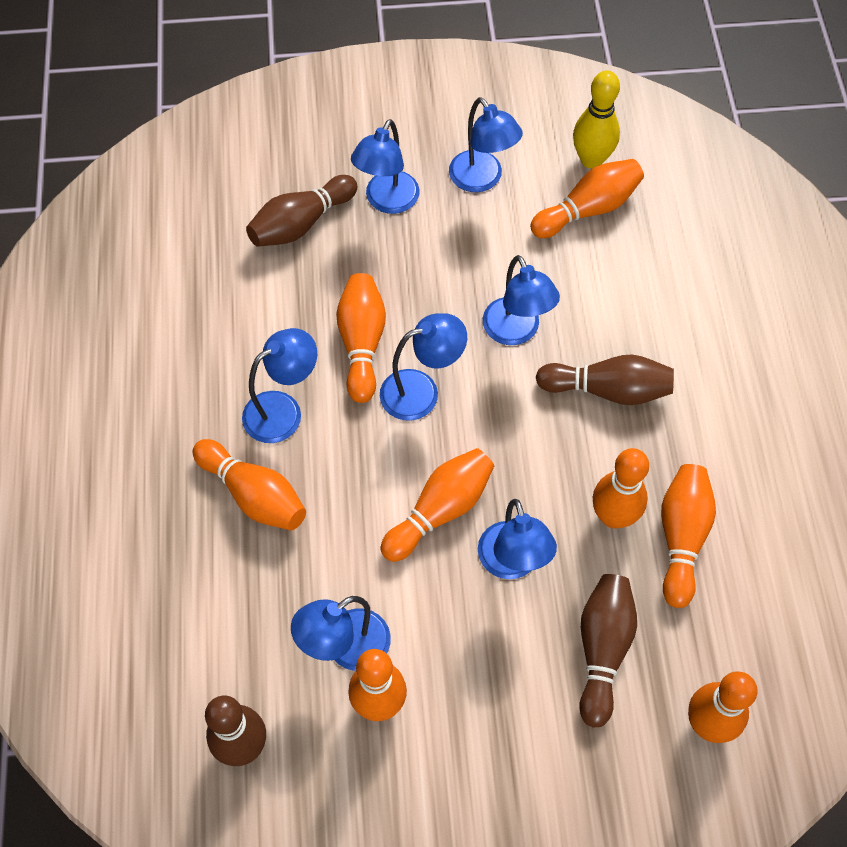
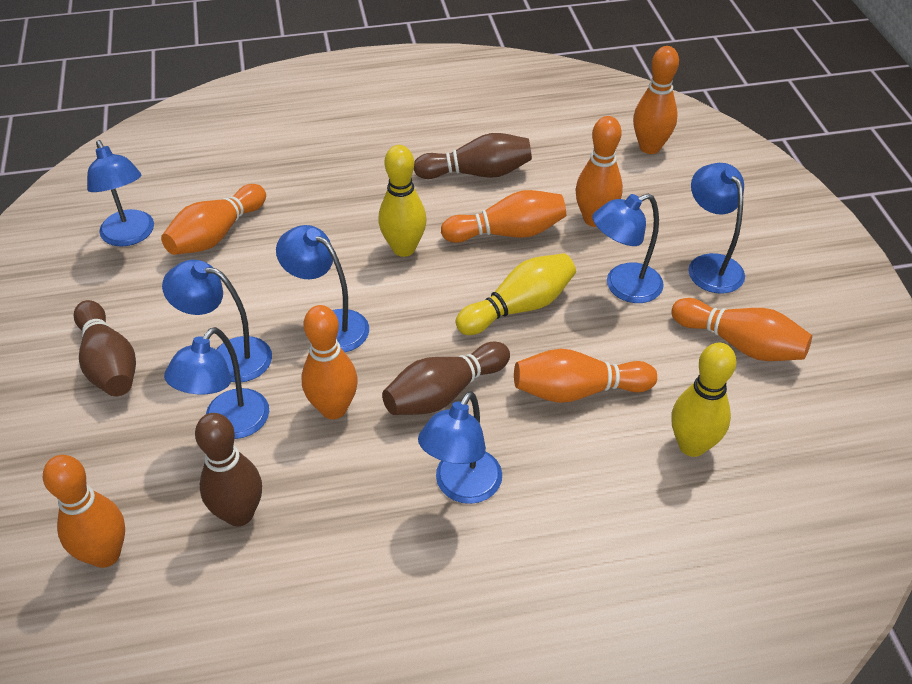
yellow bowling pin: 1 -> 3

